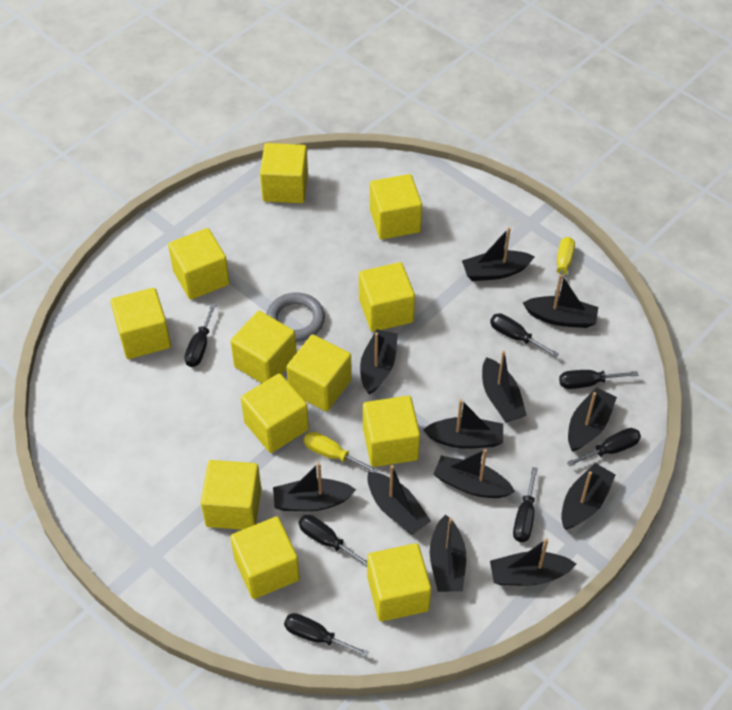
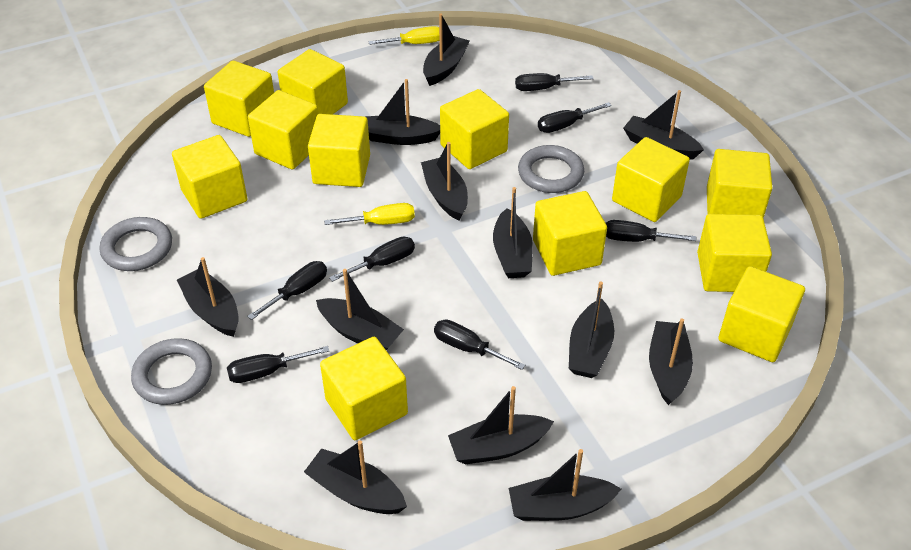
grey ring: 1 -> 3

